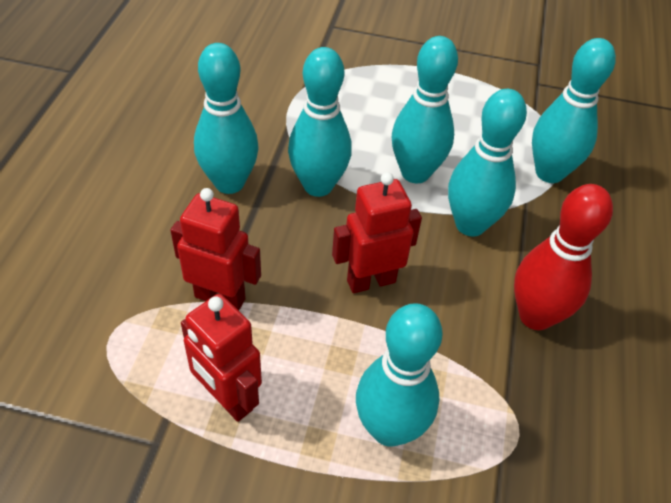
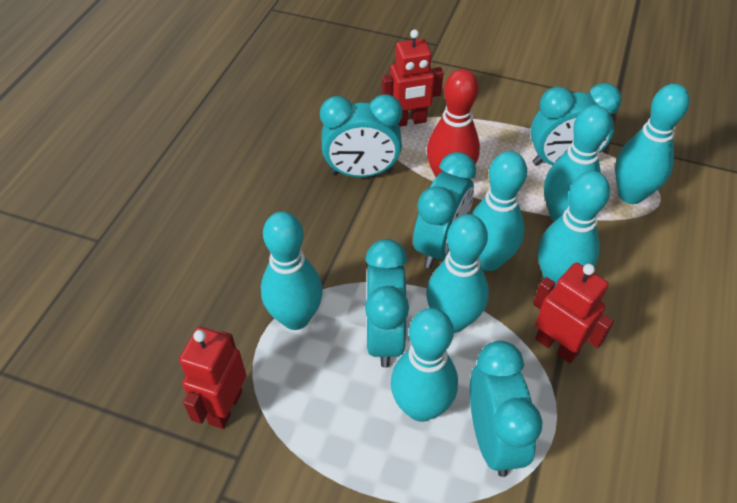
turquoise bowling pin: 6 -> 7
turquoise clock: 0 -> 5

